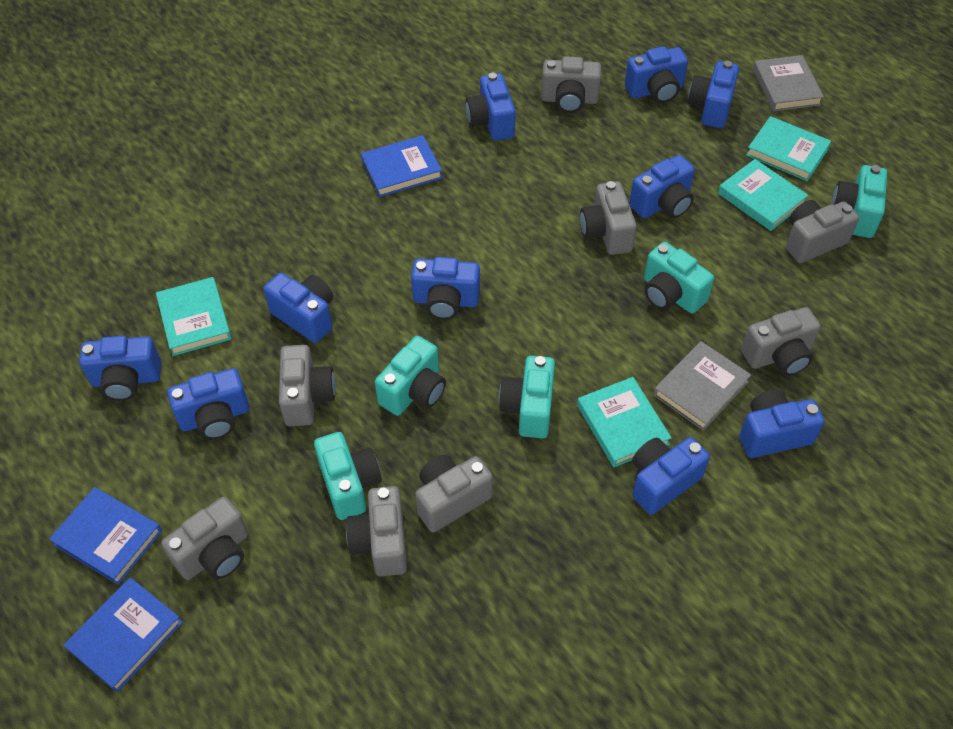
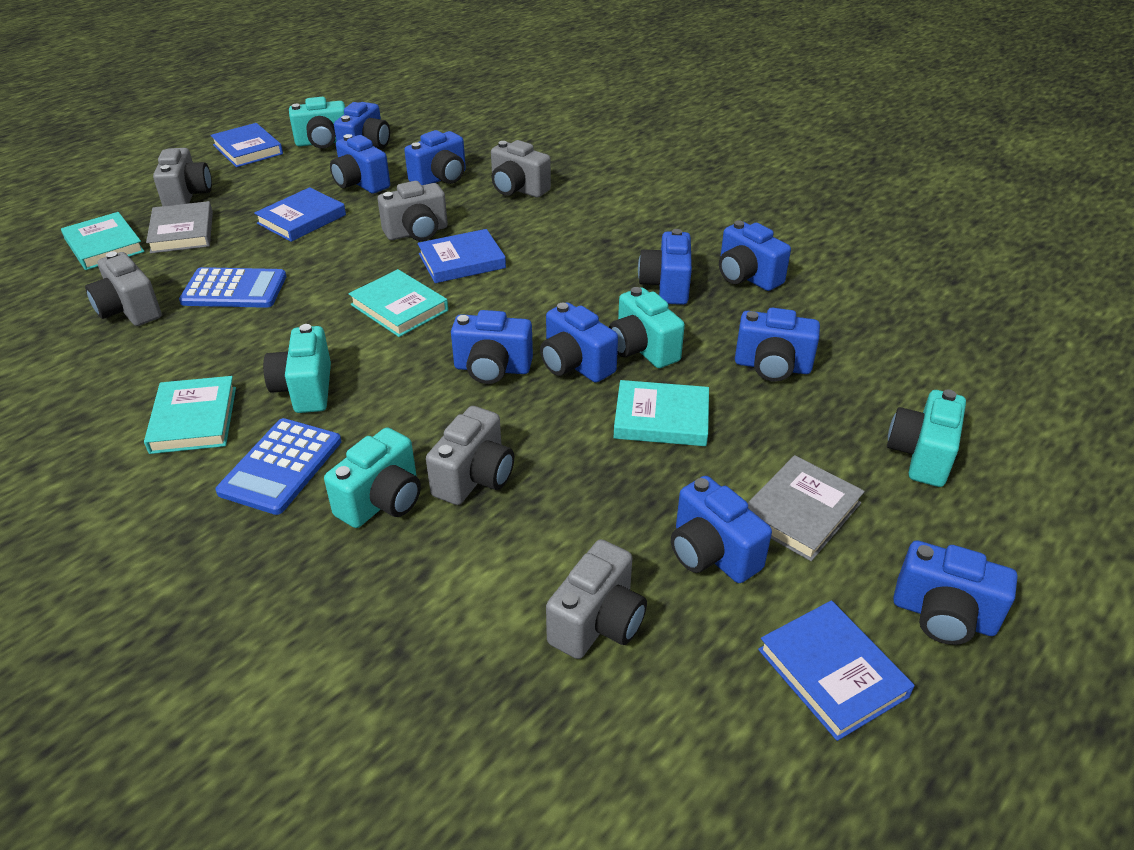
blue book: 3 -> 4
blue calculator: 0 -> 2
grey camera: 8 -> 6

